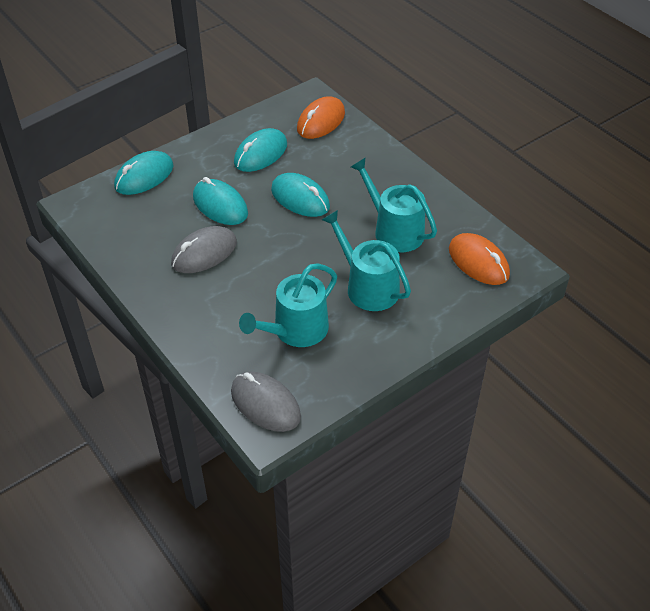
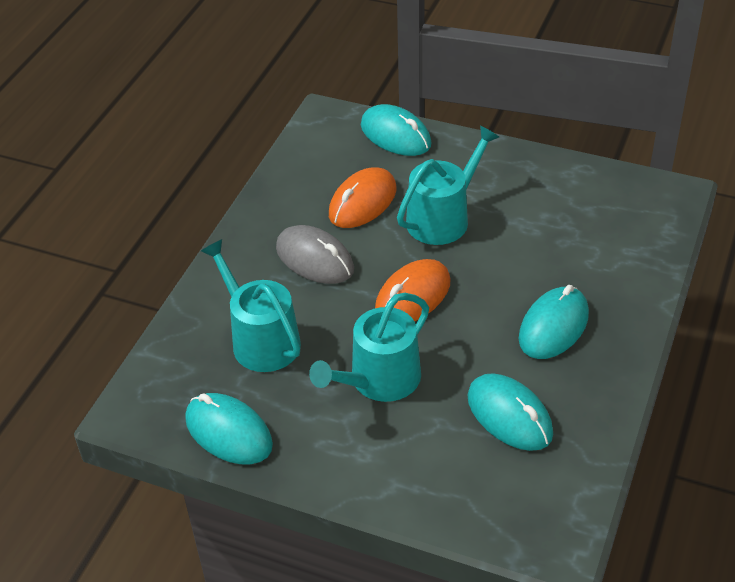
grey mouse: 2 -> 1

